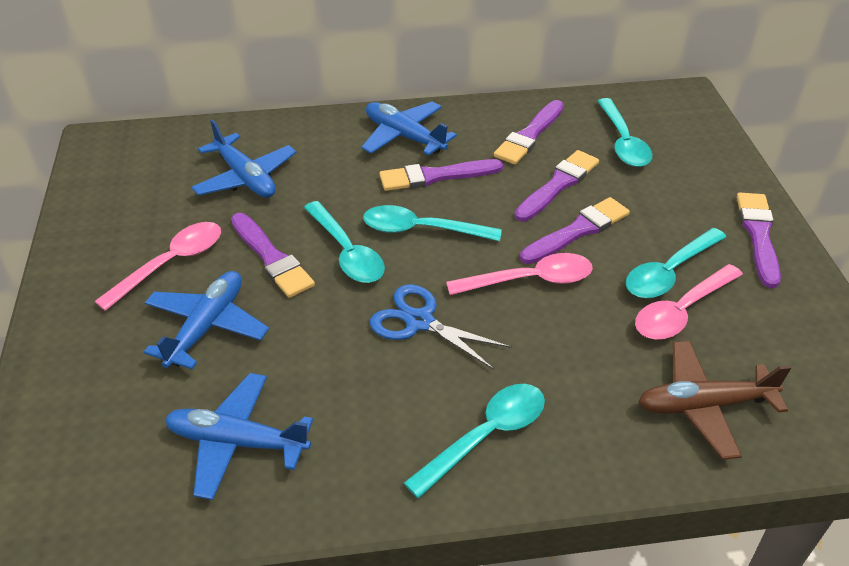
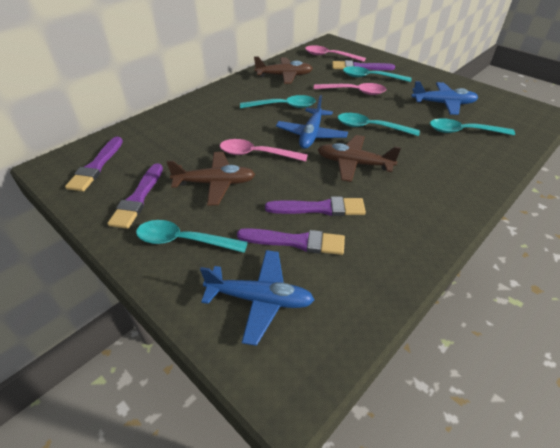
blue plane: 4 -> 3
blue scissors: 1 -> 0
brown plane: 1 -> 3
purple brush: 6 -> 5

